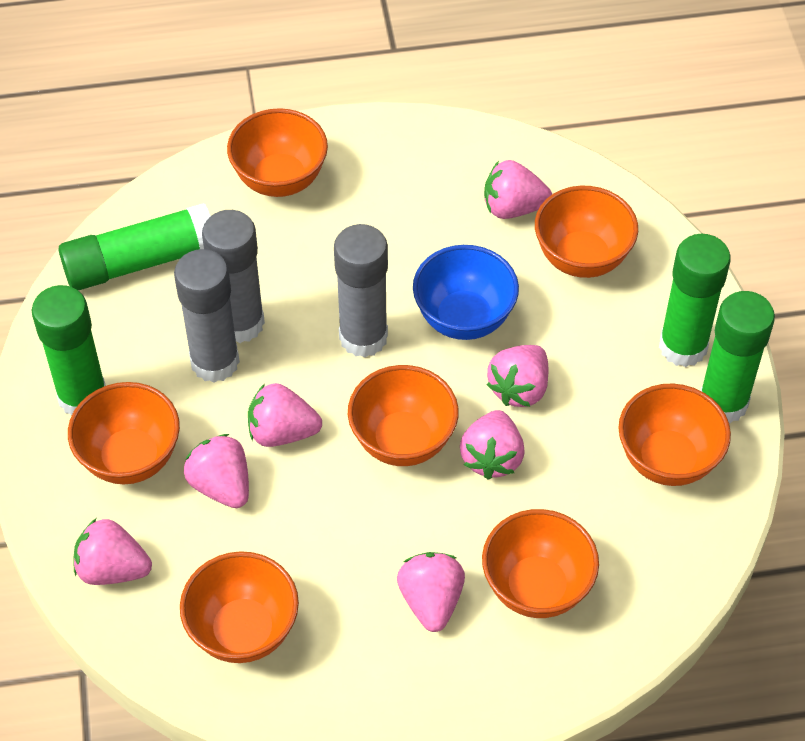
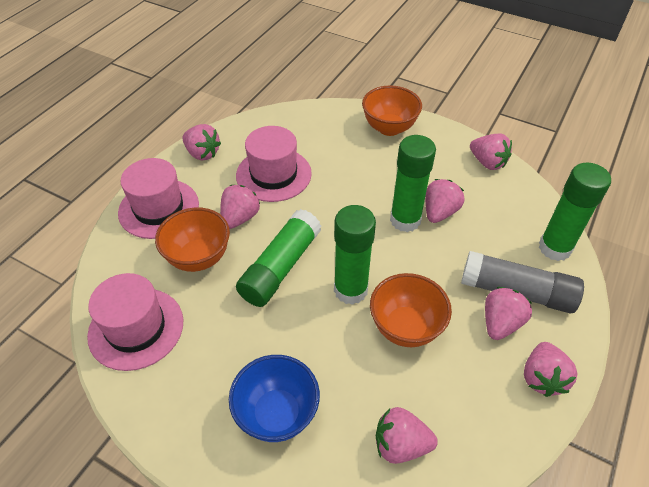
grey glue stick: 3 -> 1
orange bowl: 7 -> 3
pink hat: 0 -> 3

